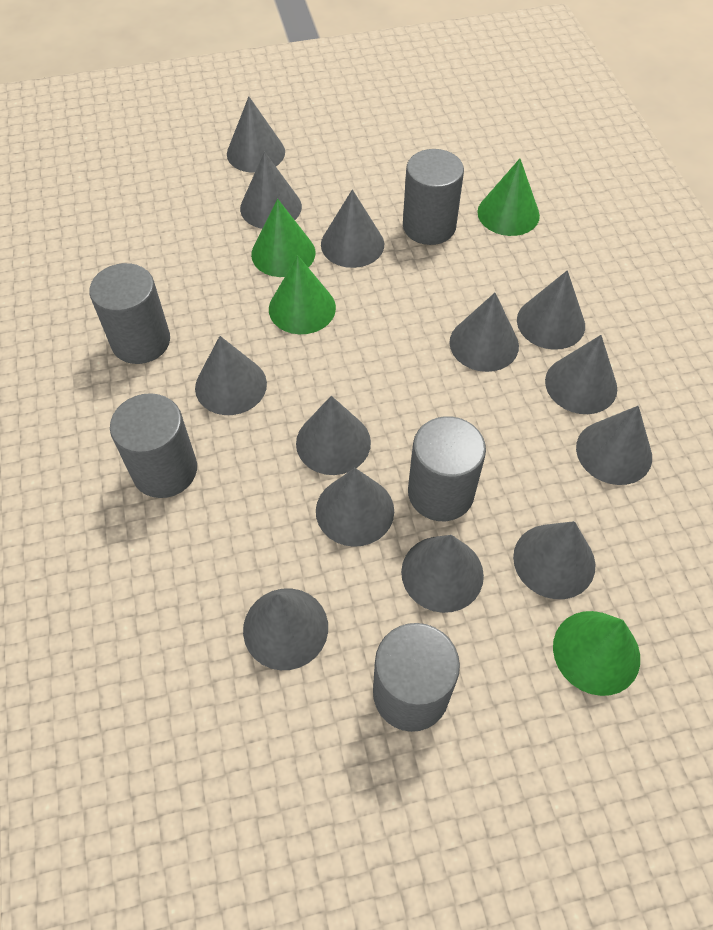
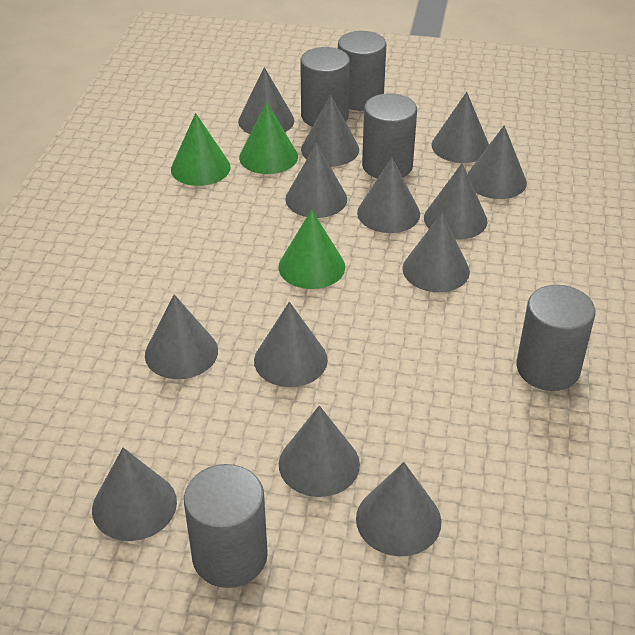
green cone: 4 -> 3

